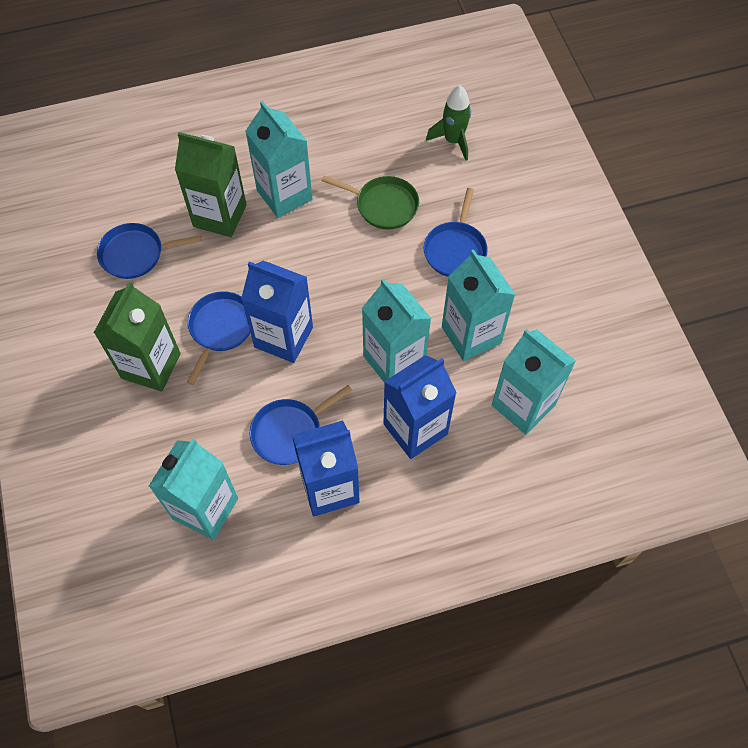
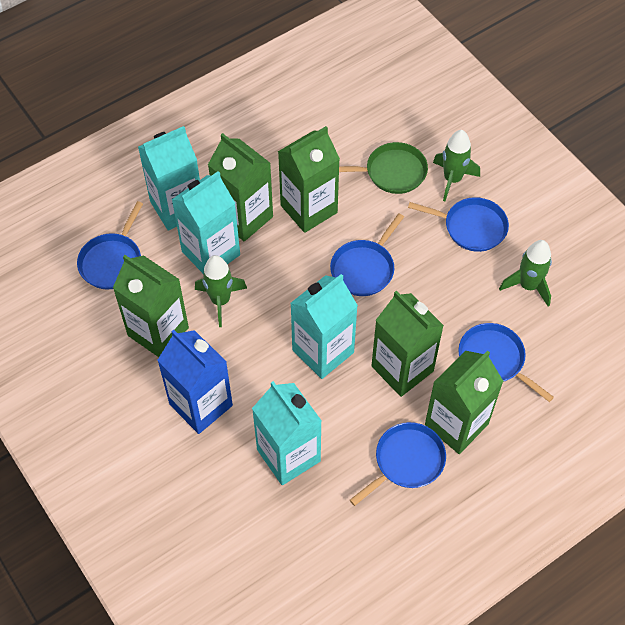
blue carton: 3 -> 1
blue pan: 4 -> 5
green carton: 2 -> 5
green rocket: 1 -> 3
turquoise carton: 5 -> 4

